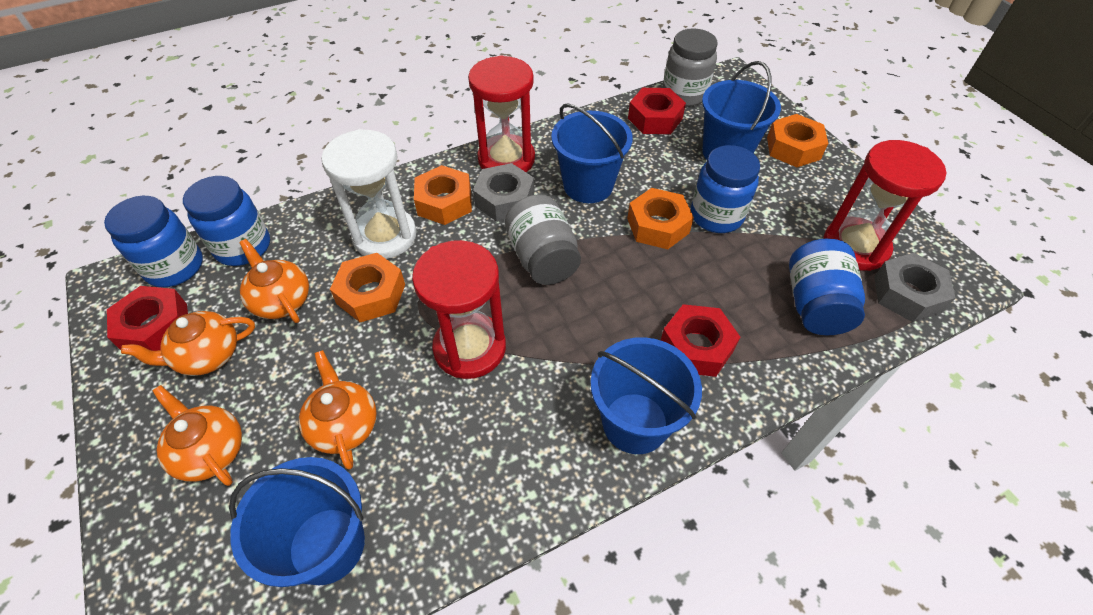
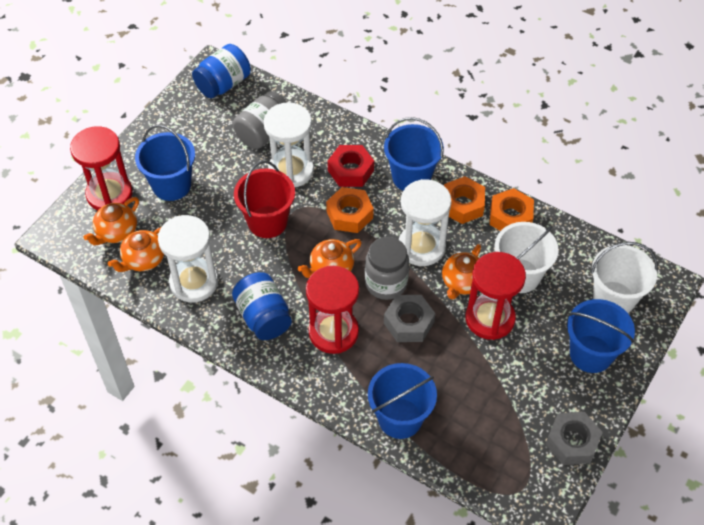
blue jar: 4 -> 2
orange nut: 4 -> 3
red bucket: 0 -> 1
red nut: 3 -> 1
white bucket: 0 -> 2
white hourglass: 1 -> 3

